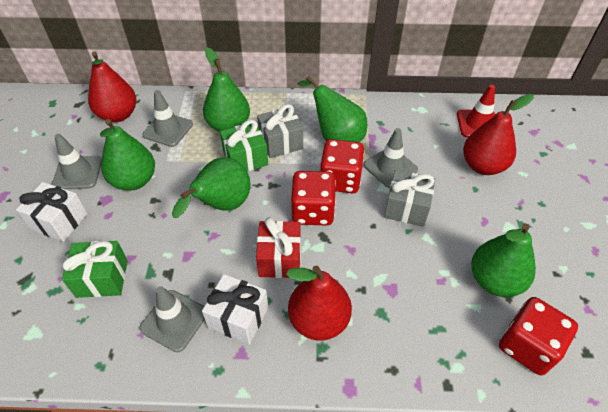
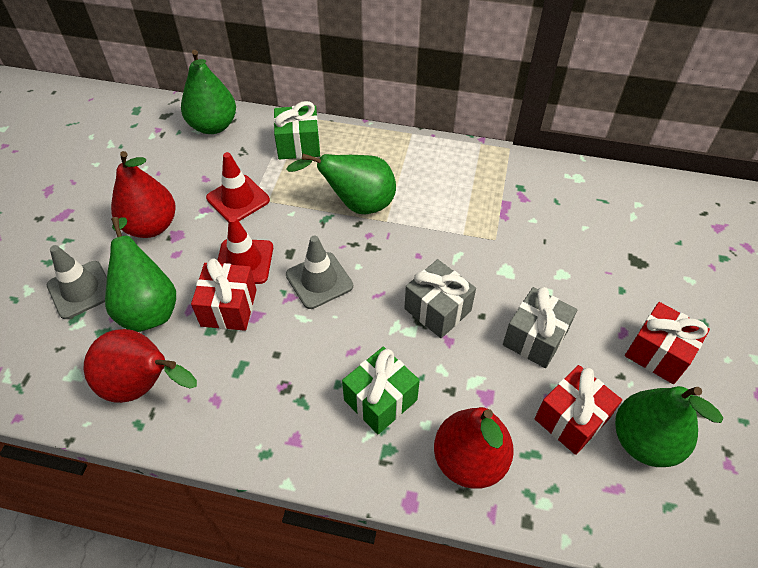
green pear: 5 -> 4
grey traffic cone: 4 -> 2
red dice: 3 -> 0
red gift: 1 -> 3
red traffic cone: 1 -> 2
white gift: 2 -> 0

